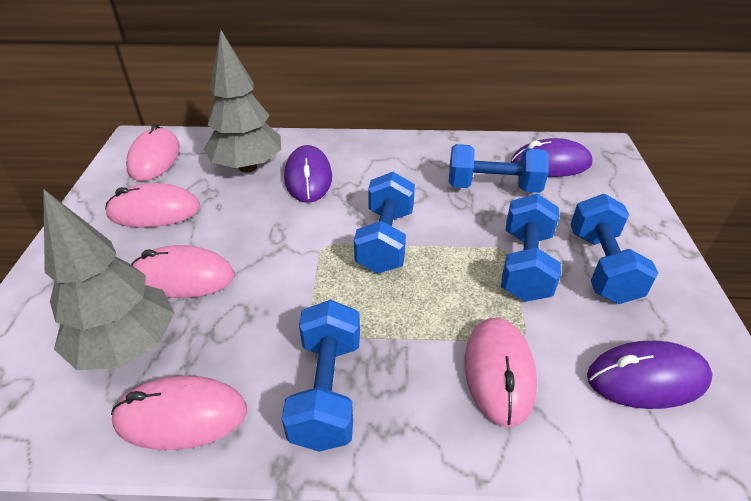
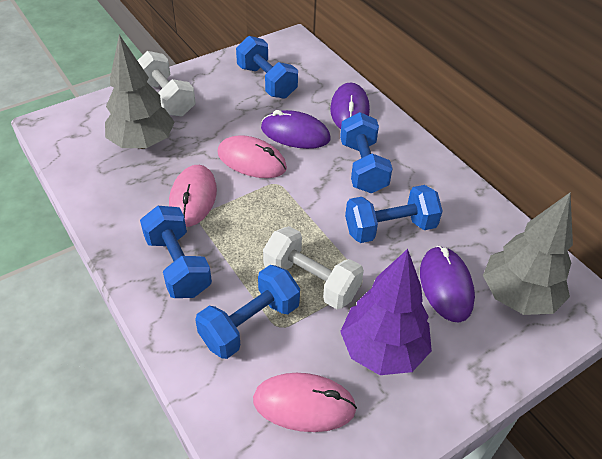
pink mouse: 5 -> 3
purple tree: 0 -> 1
white dumbbell: 0 -> 2

